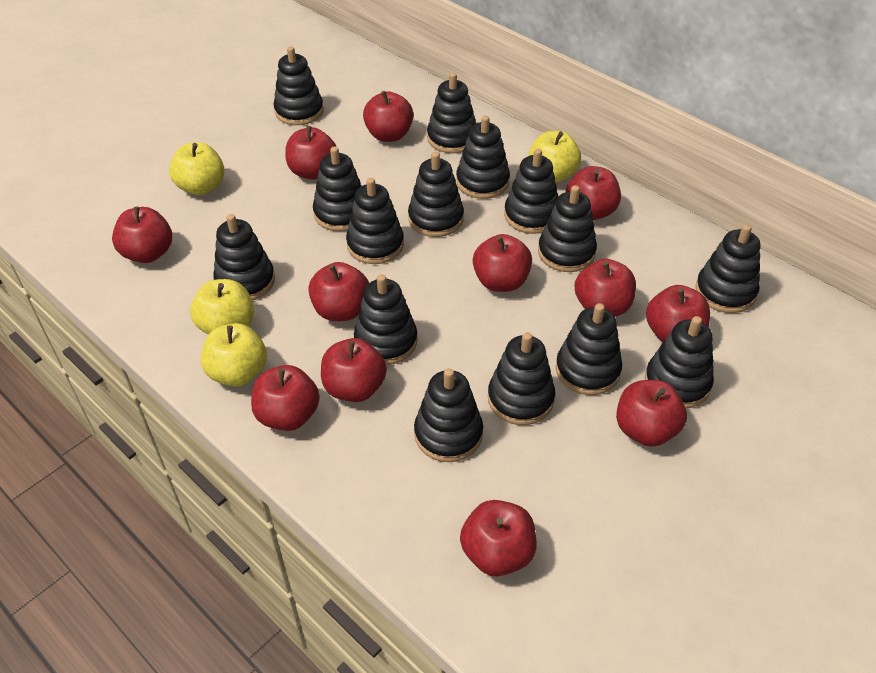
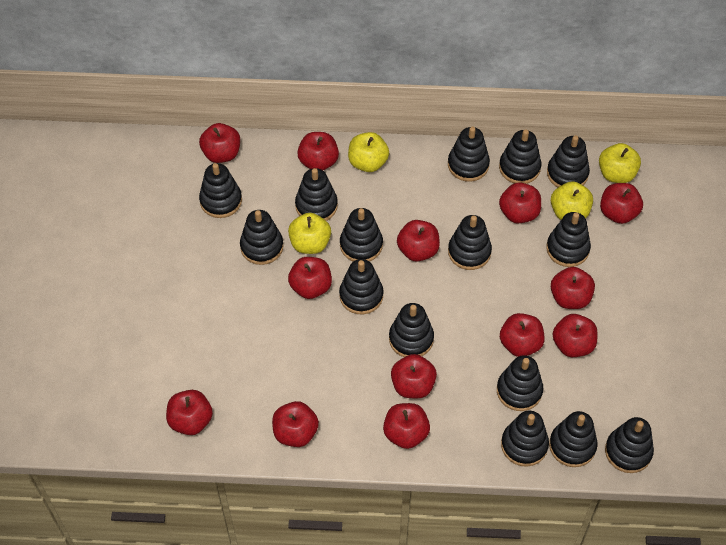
red apple: 12 -> 13

